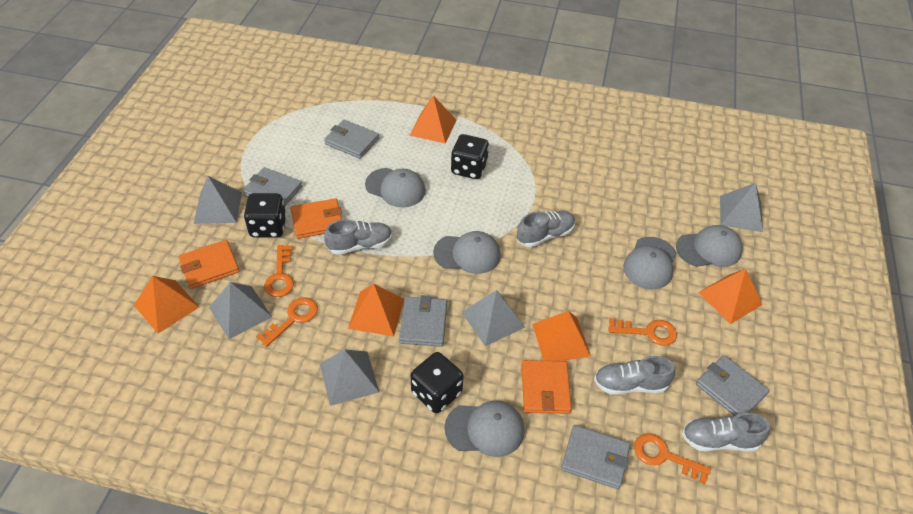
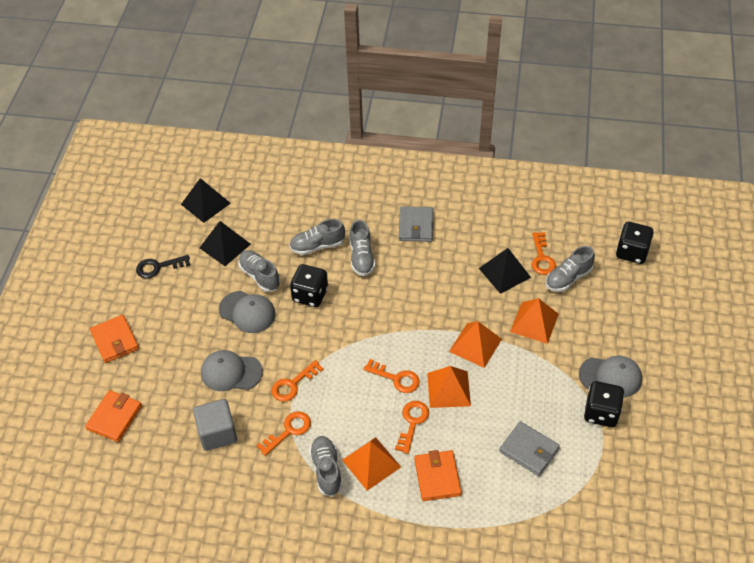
black key: 0 -> 1
black pyramid: 0 -> 3
grey cap: 5 -> 3
grey cube: 0 -> 1
grey pyramid: 5 -> 0
grey shoe: 4 -> 5
grey wallet: 5 -> 2
orange key: 4 -> 5
orange pyramid: 5 -> 4

